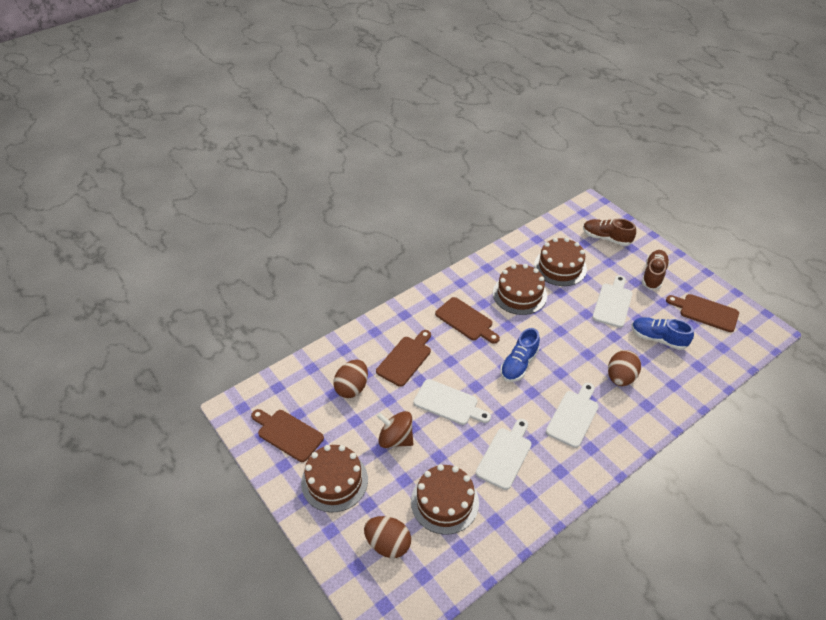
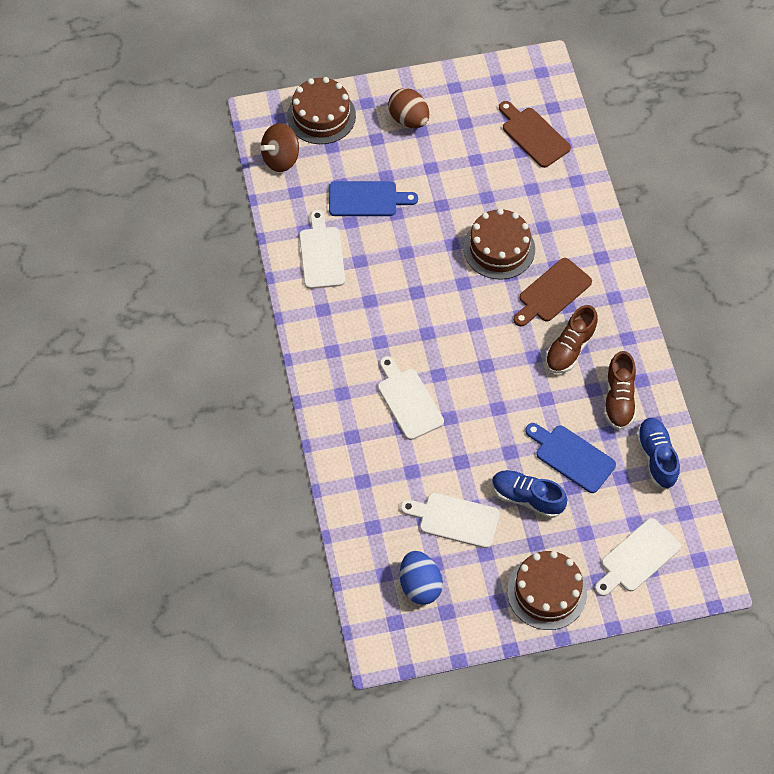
blue cutting board: 0 -> 2
blue egg: 0 -> 1
brown cake: 4 -> 3
brown cutting board: 4 -> 2
brown egg: 3 -> 1

